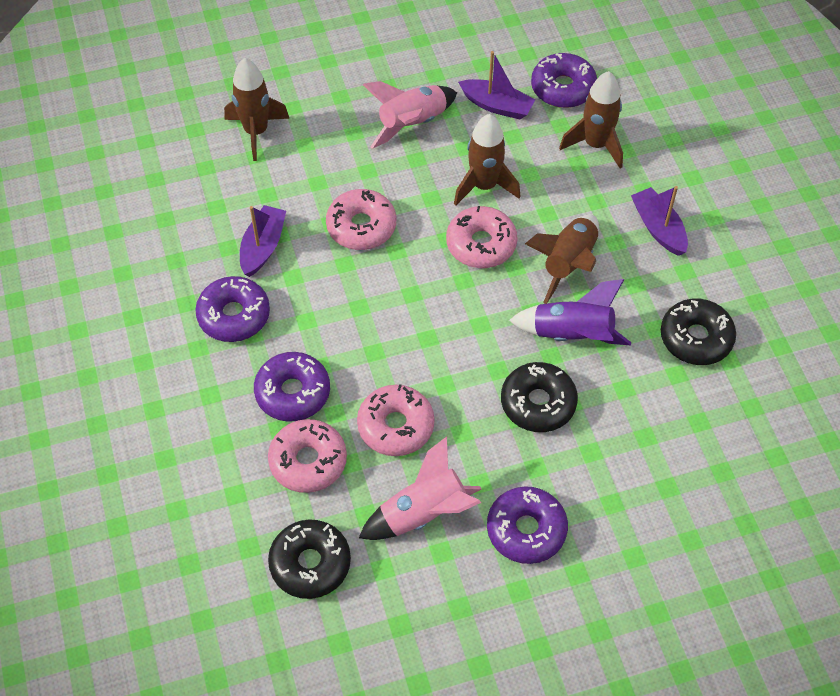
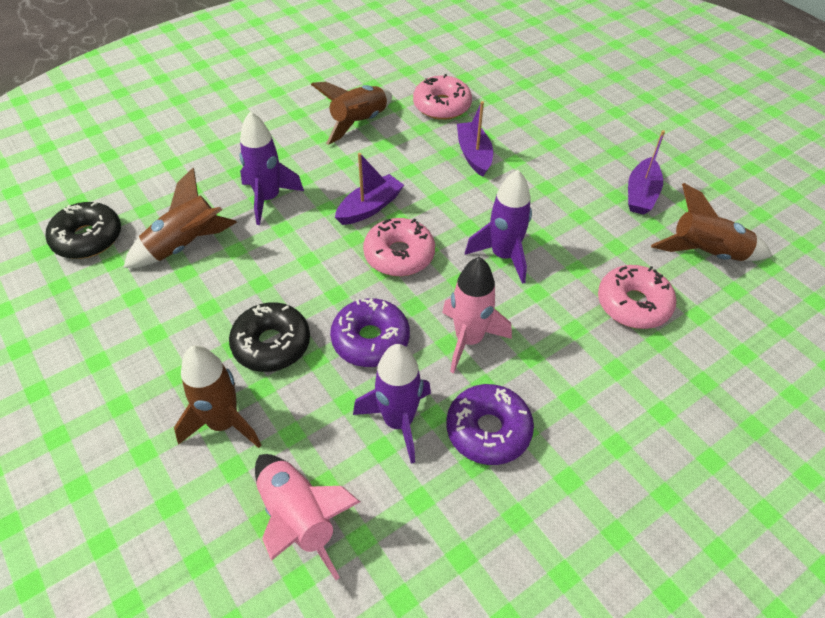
black donut: 3 -> 2
pink donut: 4 -> 3
purple donut: 4 -> 2
purple rocket: 1 -> 3

